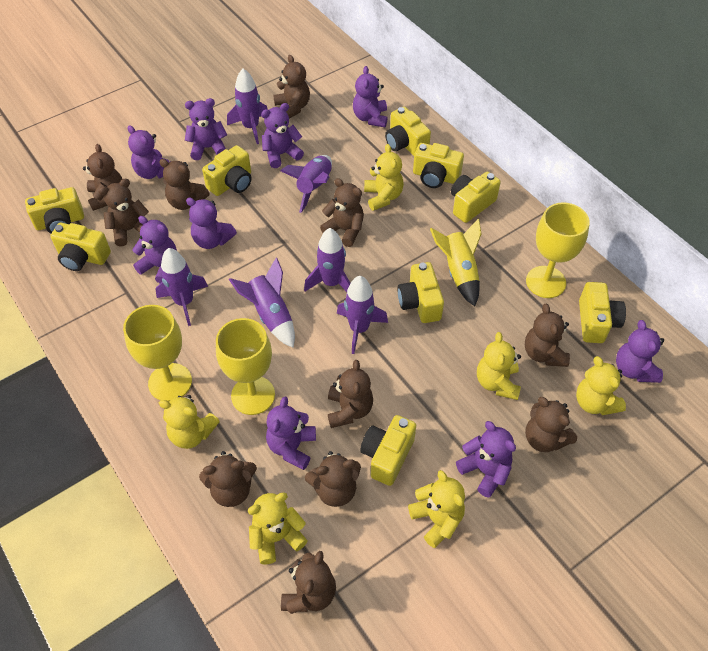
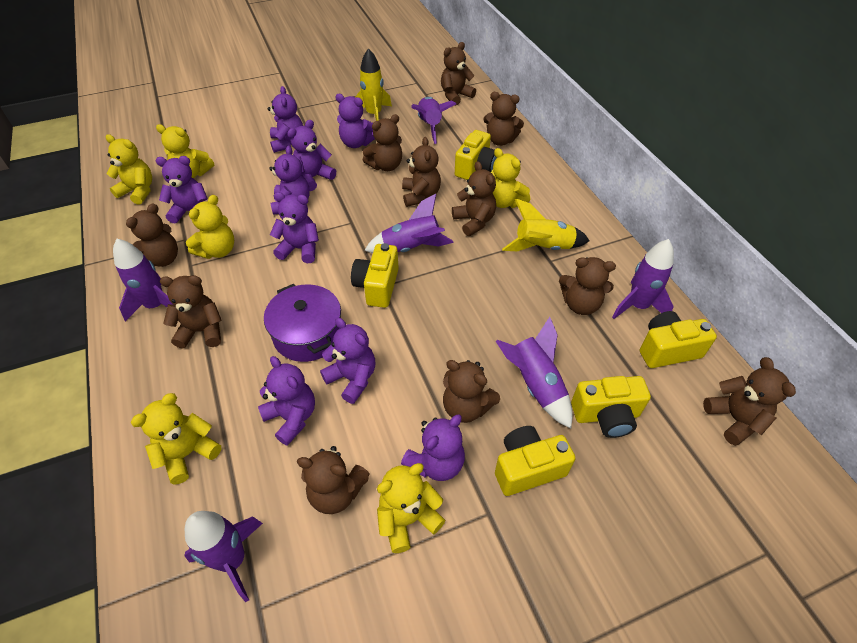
purple pot: 0 -> 1
yellow camera: 9 -> 5
yellow goblet: 3 -> 0
yellow rocket: 1 -> 2

